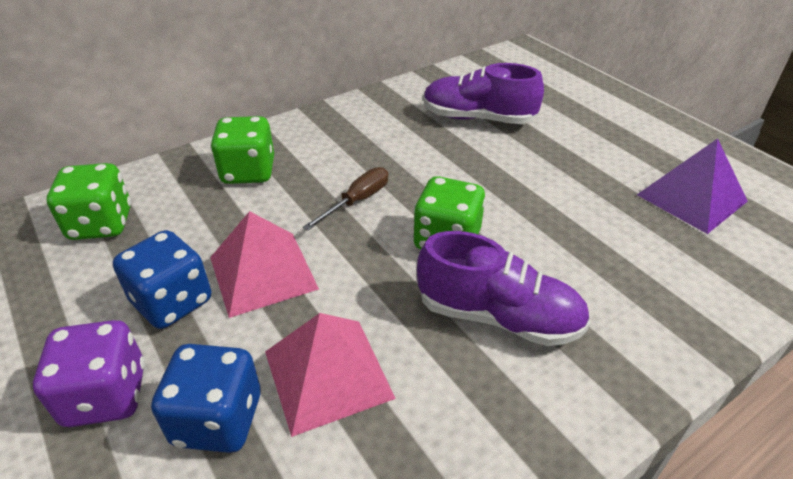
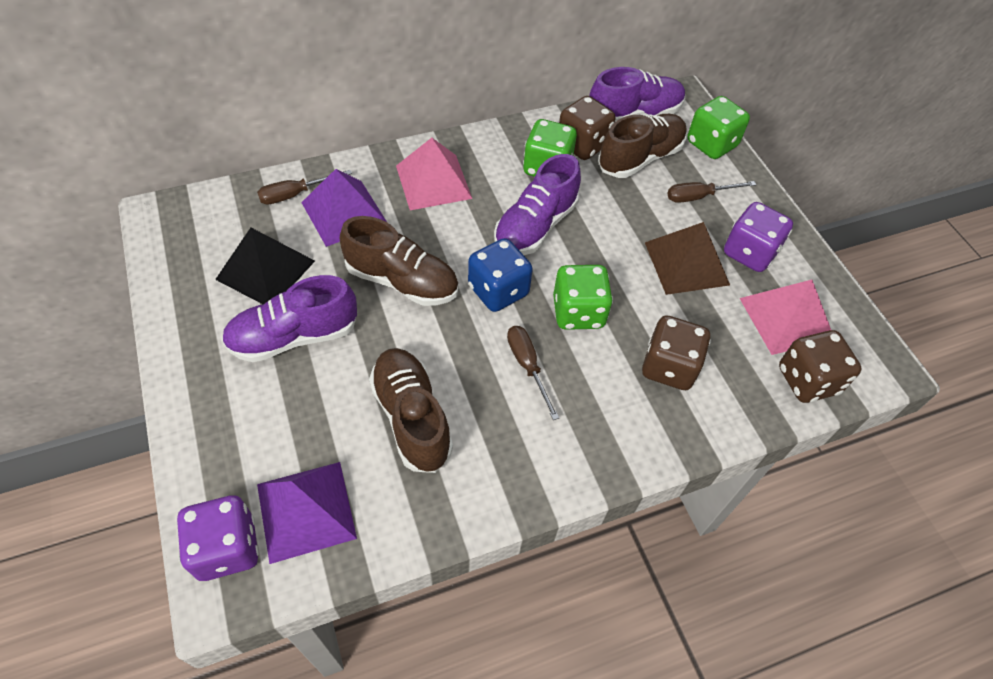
black pyramid: 0 -> 1
blue dice: 2 -> 1
brown dice: 0 -> 3
brown pyramid: 0 -> 1
brown screwdriver: 1 -> 3
brown shoe: 0 -> 3
purple dice: 1 -> 2
purple pyramid: 1 -> 2
purple shoe: 2 -> 3

